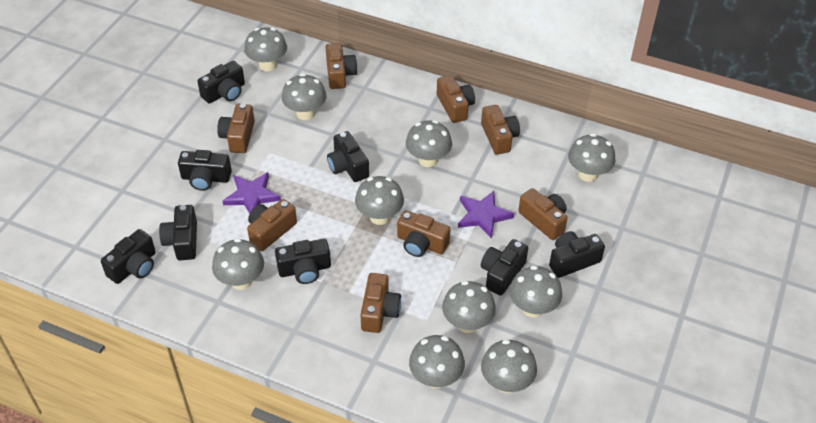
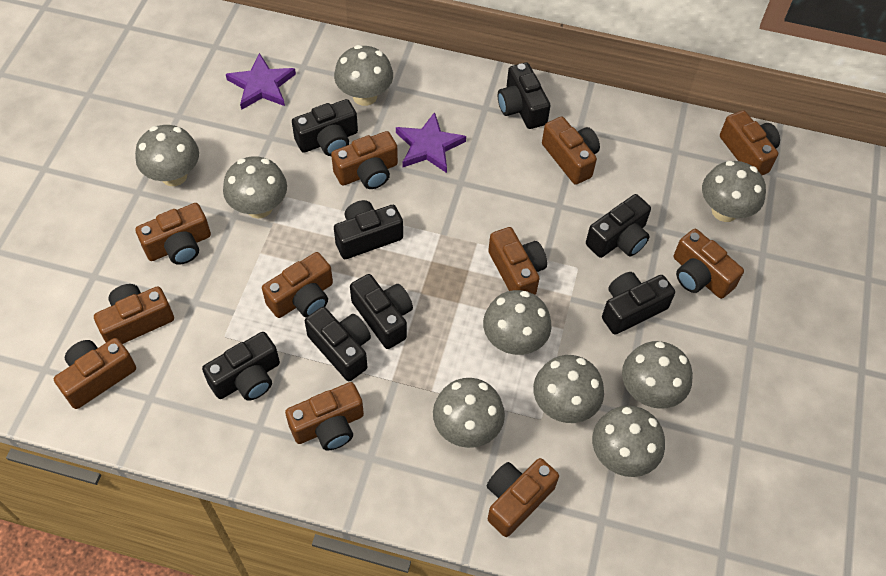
brown camera: 8 -> 11
grey mushroom: 10 -> 9

